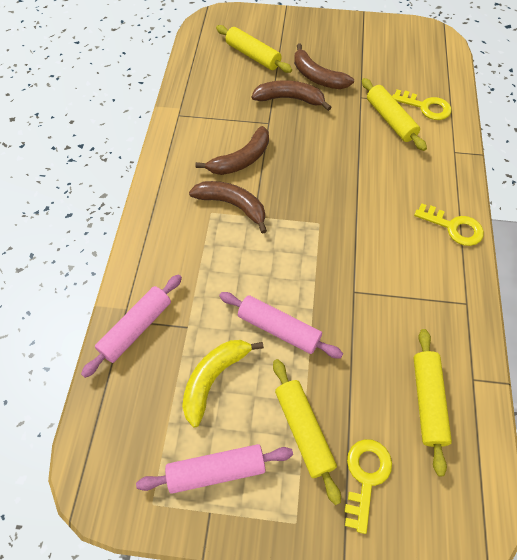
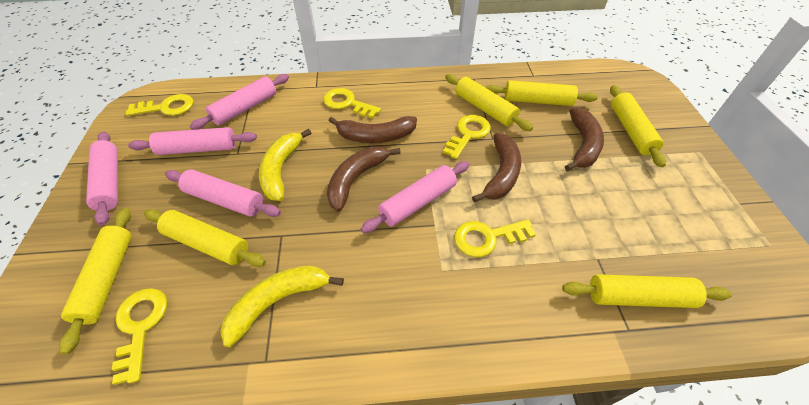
pink rolling pin: 3 -> 5
yellow banana: 1 -> 2
yellow key: 3 -> 5
yellow rolling pin: 4 -> 6

